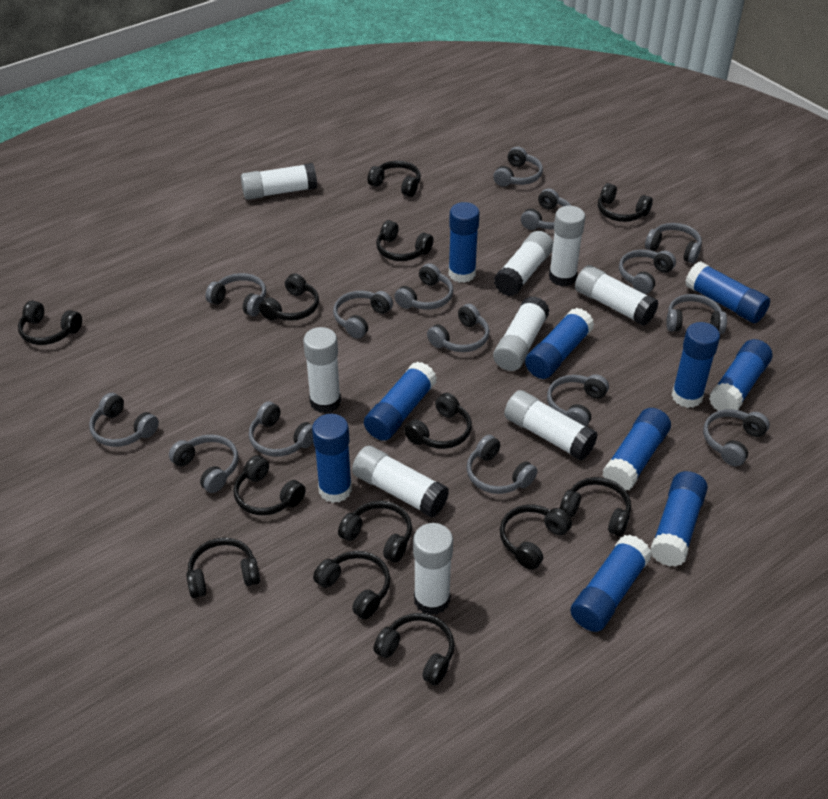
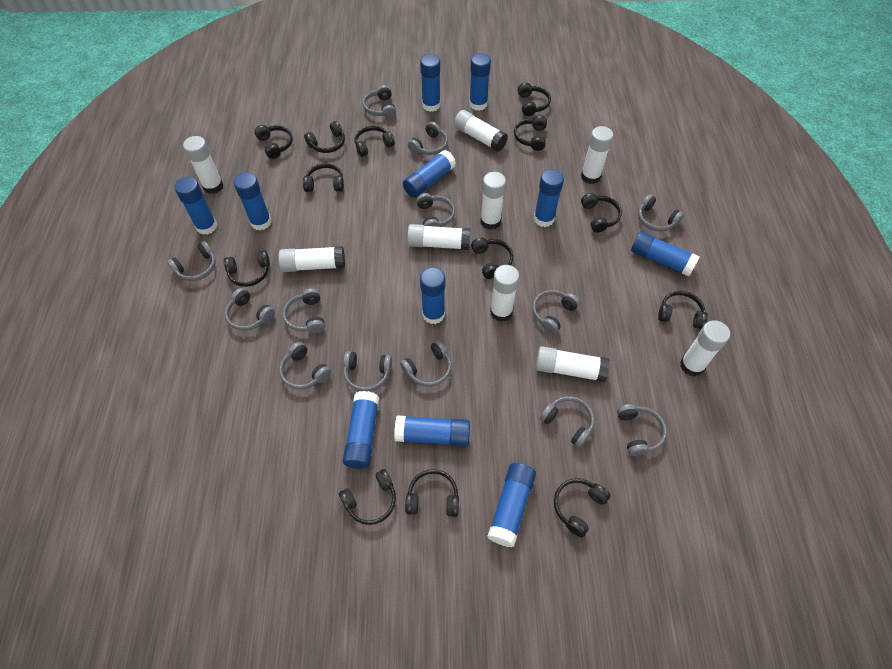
blue glue stick: 10 -> 11
grey headphones: 15 -> 13

